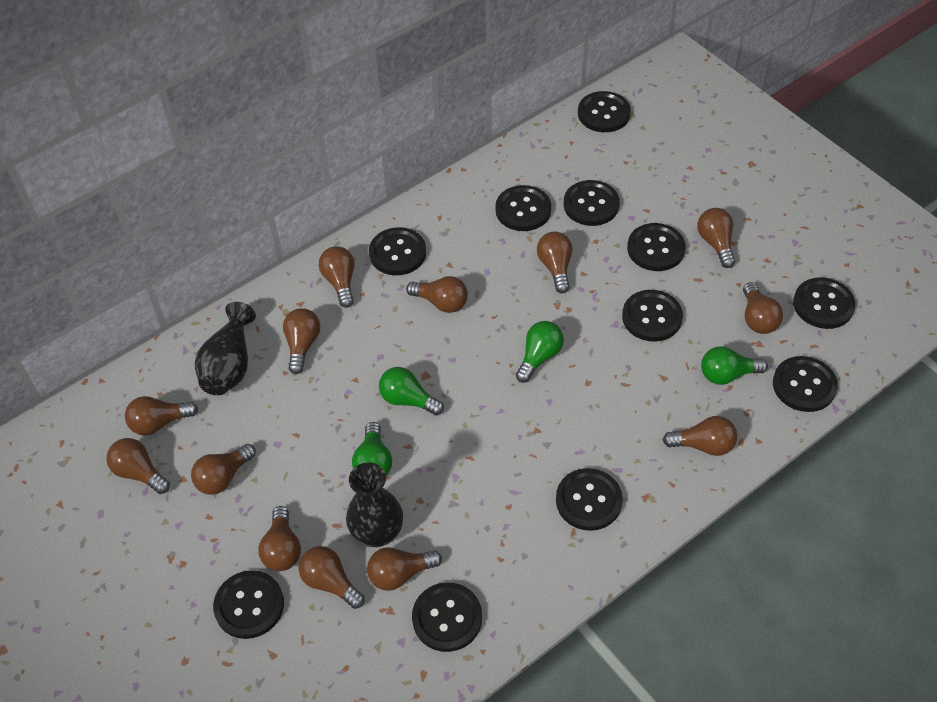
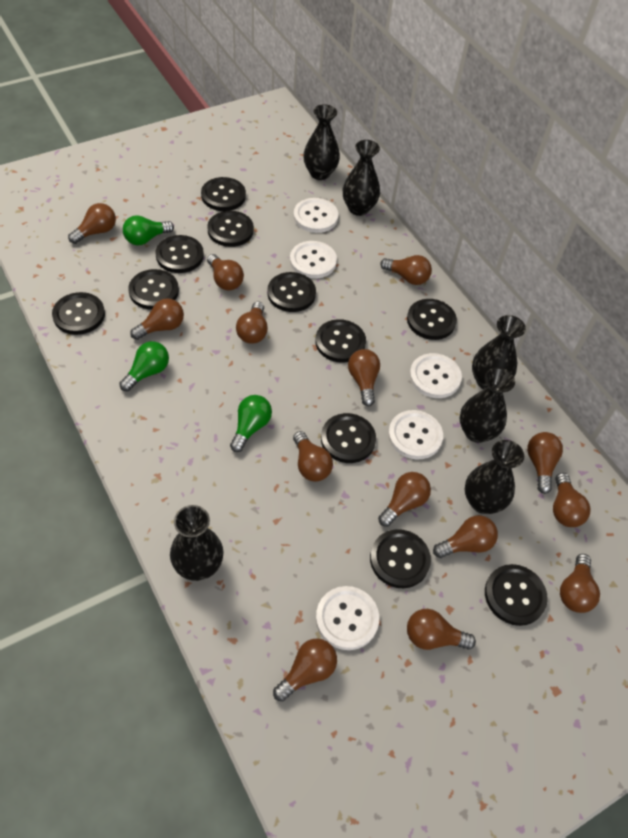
black vase: 2 -> 6
brown light bulb: 13 -> 14
green light bulb: 4 -> 3
white button: 0 -> 5

